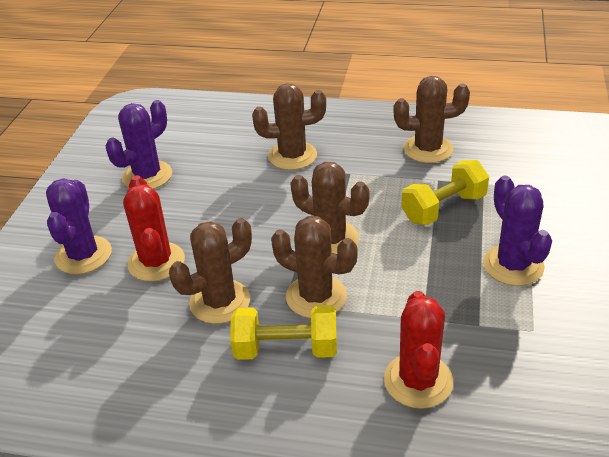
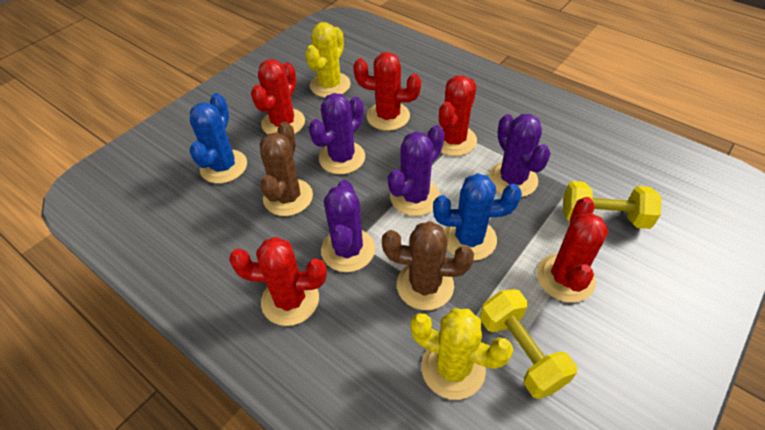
blue cactus: 0 -> 2
brown cactus: 5 -> 2
purple cactus: 3 -> 4
red cactus: 2 -> 5
yellow cactus: 0 -> 2

